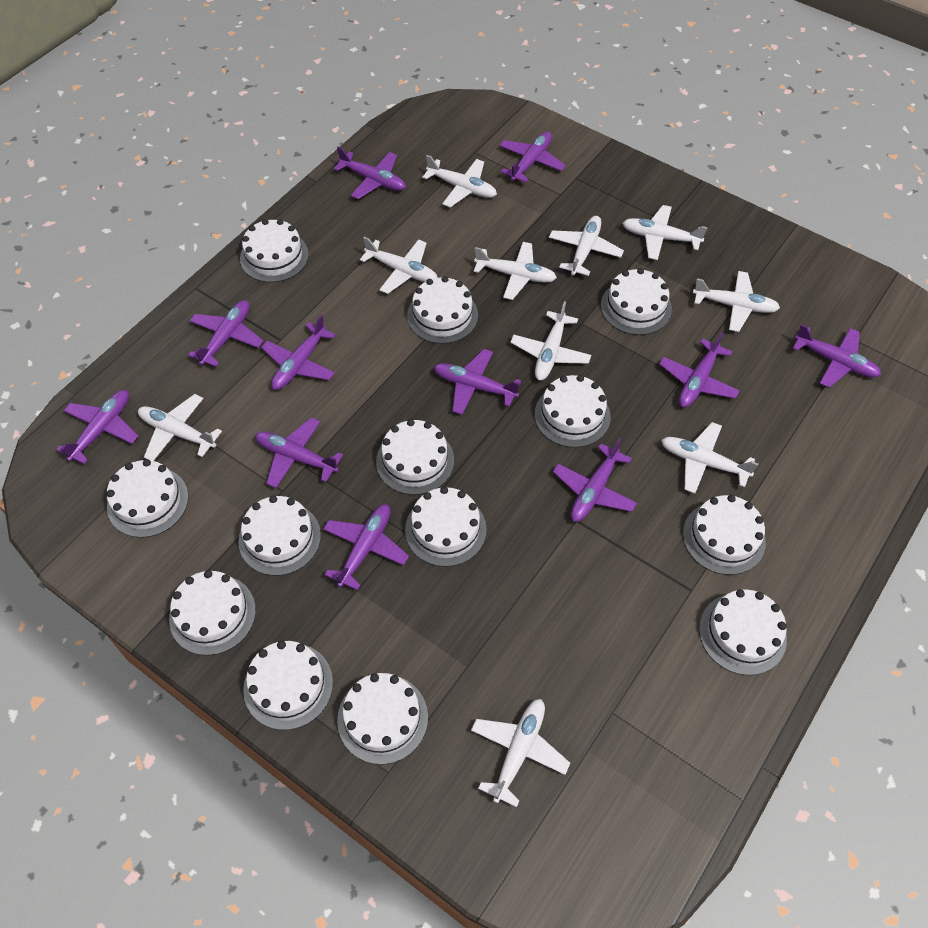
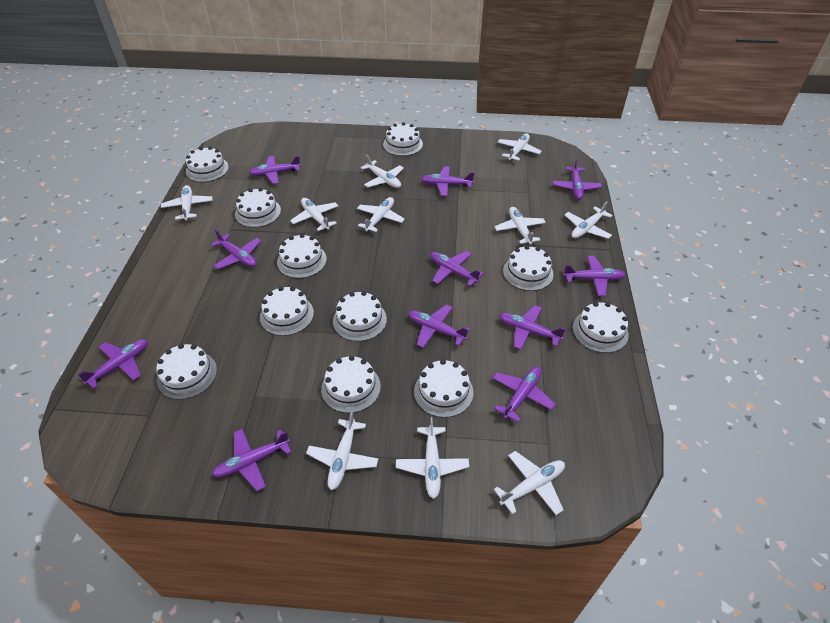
white cake: 13 -> 11

